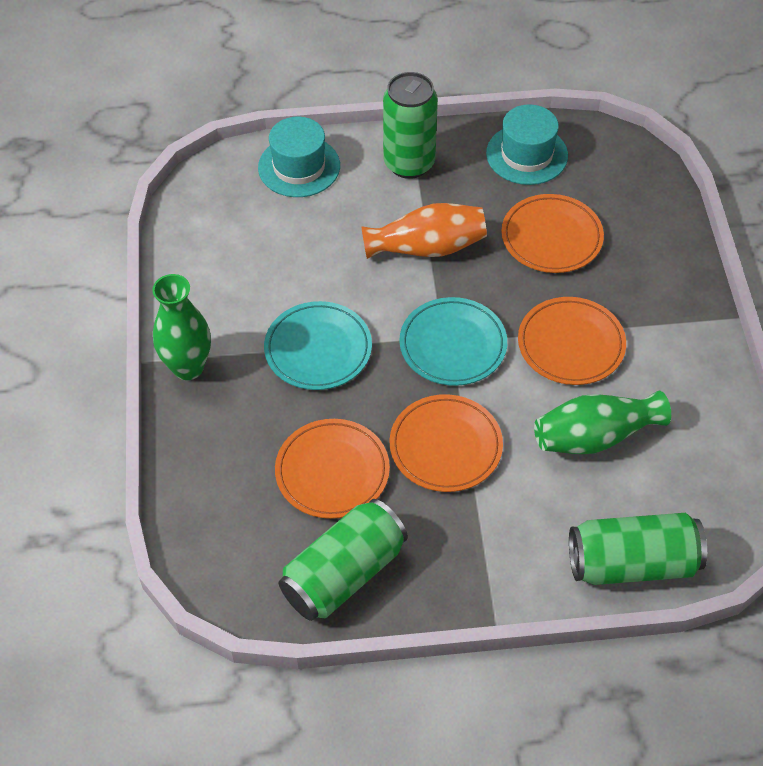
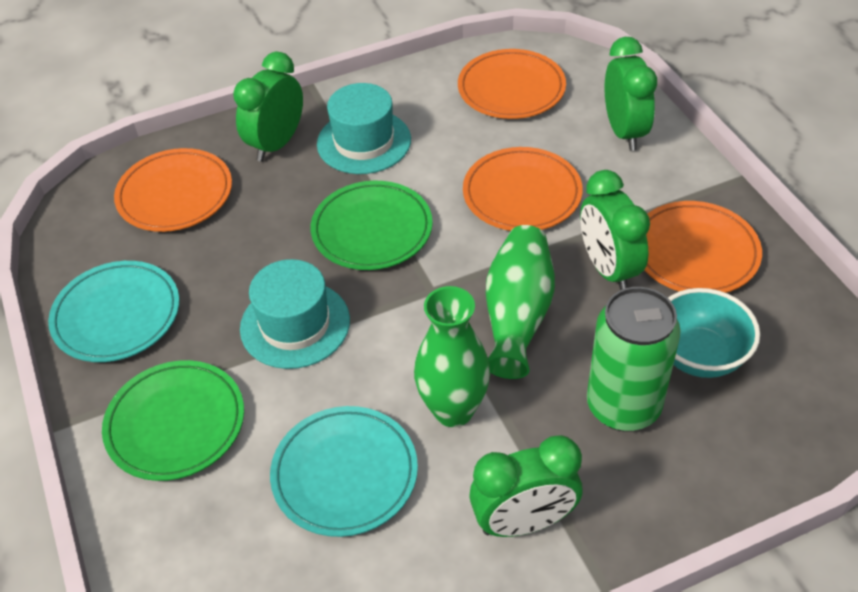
green can: 3 -> 1
green clock: 0 -> 4
green plate: 0 -> 2
orange vase: 1 -> 0
turquoise bowl: 0 -> 1

